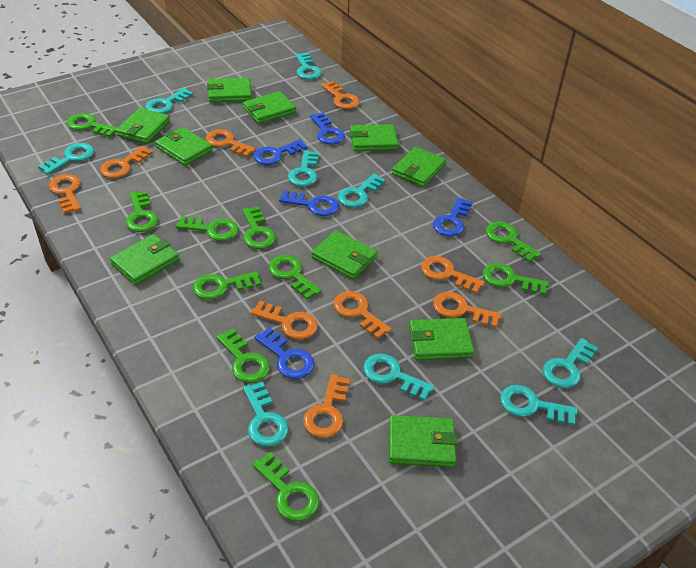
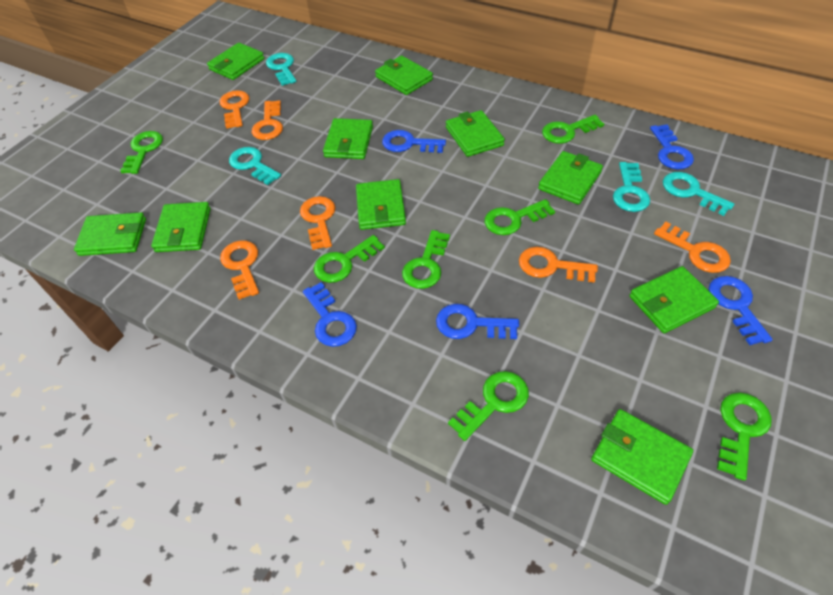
green key: 10 -> 7
orange key: 9 -> 6
turquoise key: 9 -> 4

